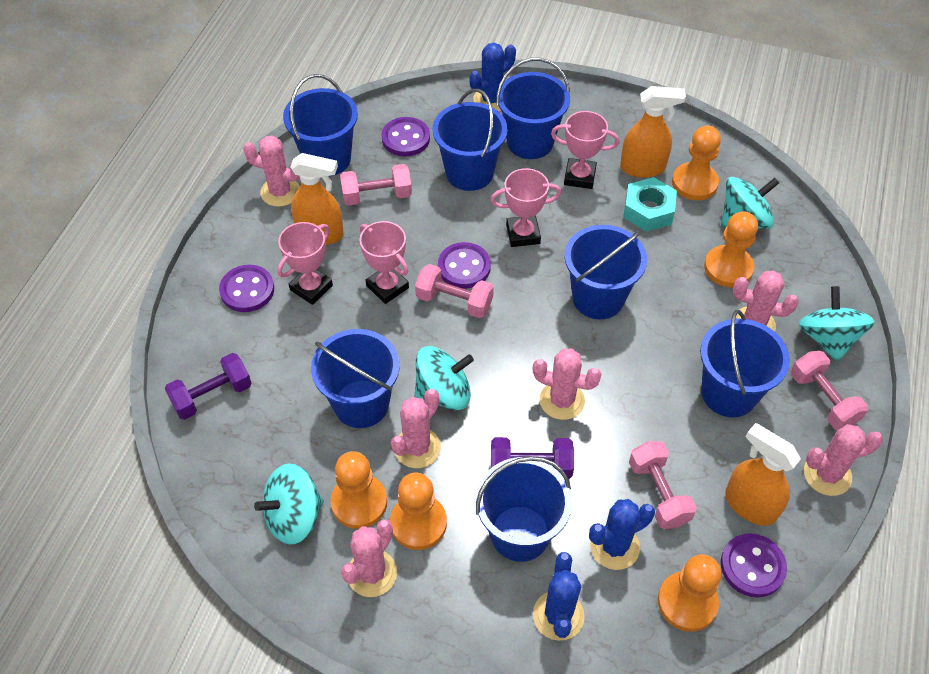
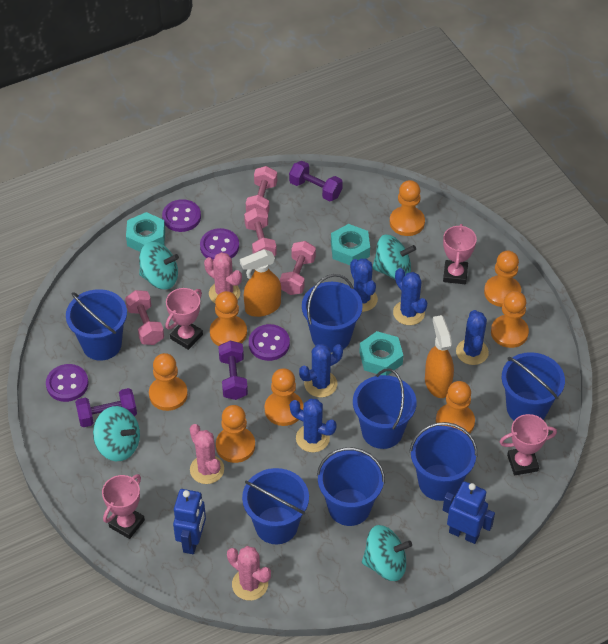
blue cactus: 3 -> 5
blue robot: 0 -> 2
orange pawn: 5 -> 8
orange spray bottle: 3 -> 2
pink cactus: 6 -> 3
purple dumbbell: 2 -> 3
turquoise nut: 1 -> 3

